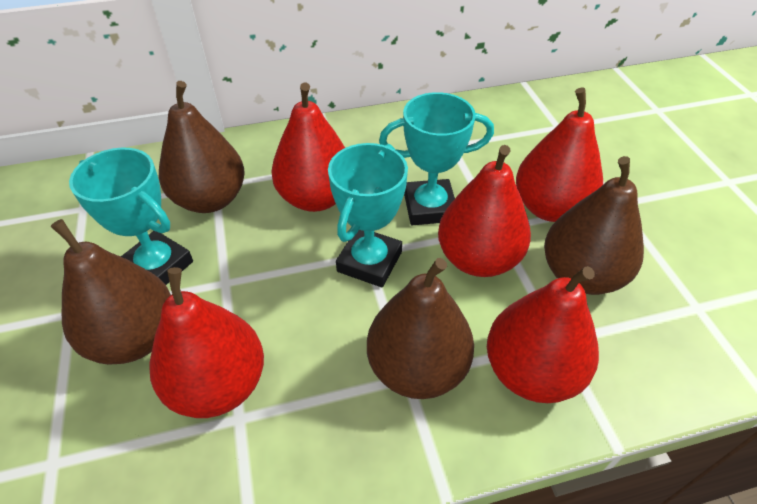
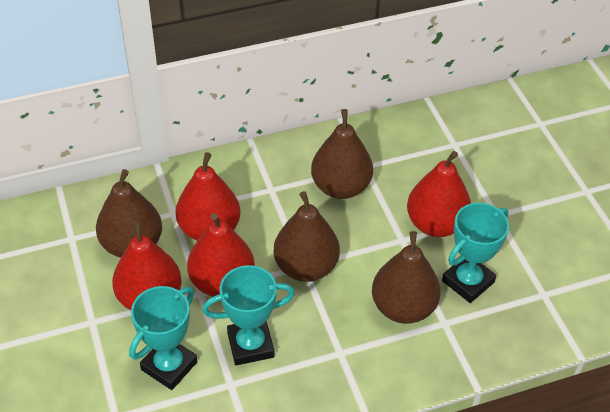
red pear: 5 -> 4

